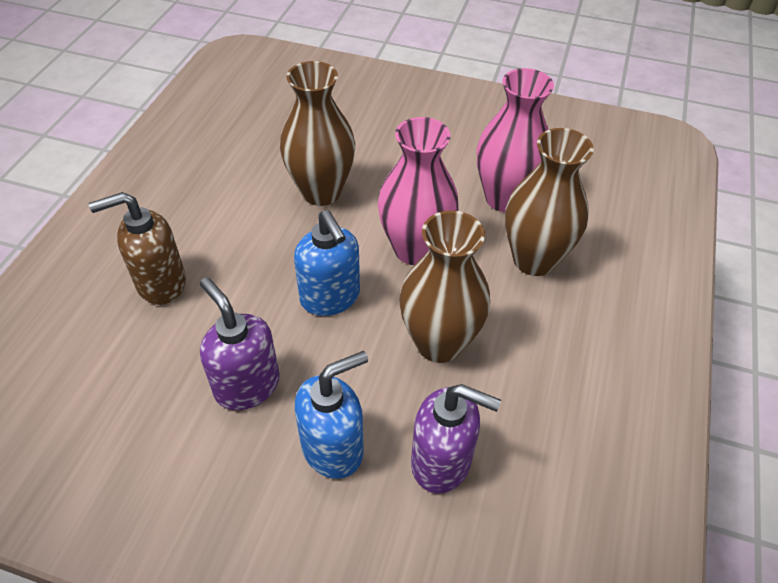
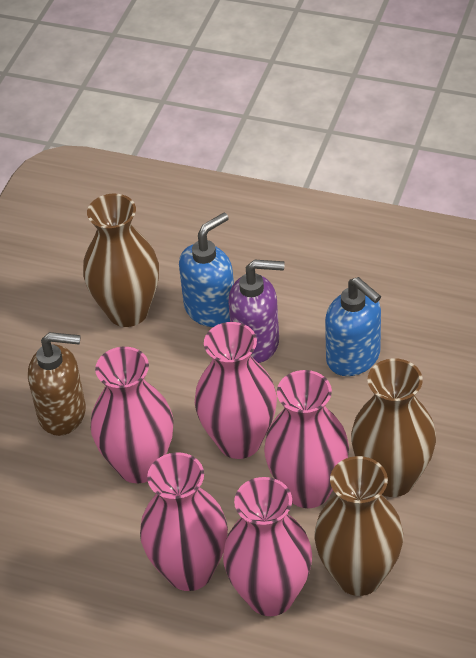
pink vase: 2 -> 5
purple soap dispenser: 2 -> 1

